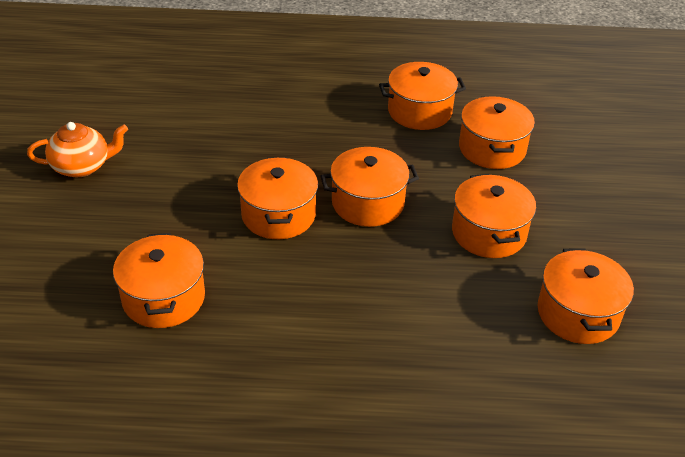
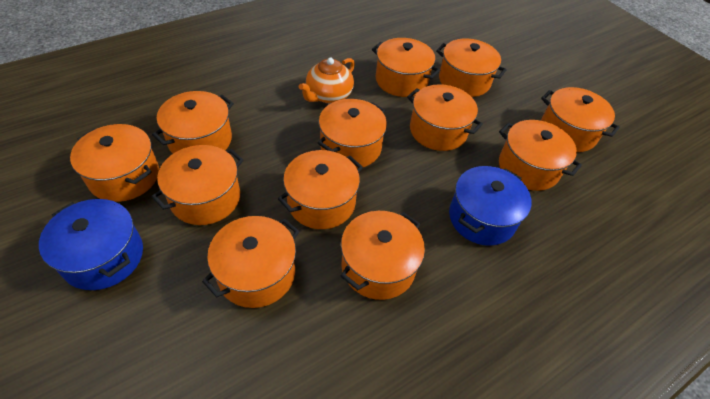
blue pot: 0 -> 2
orange pot: 7 -> 12

